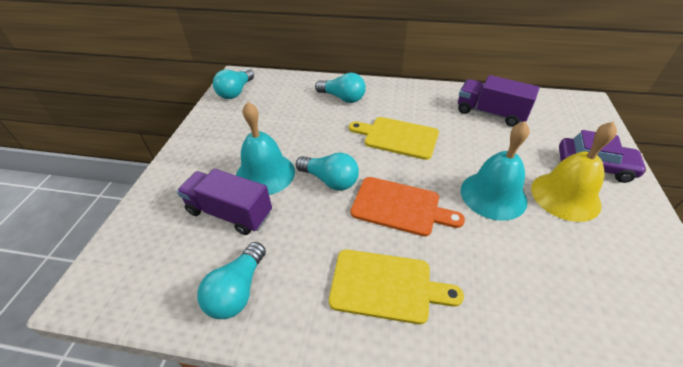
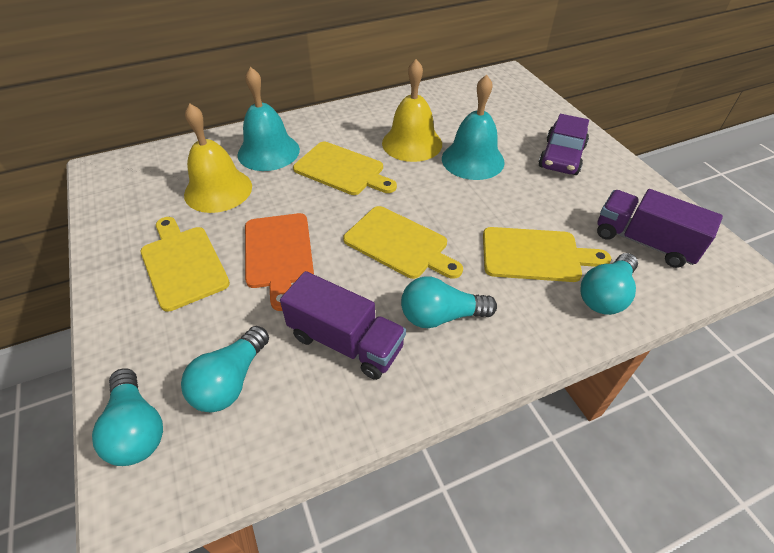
yellow bell: 1 -> 2
yellow cutting board: 2 -> 4

